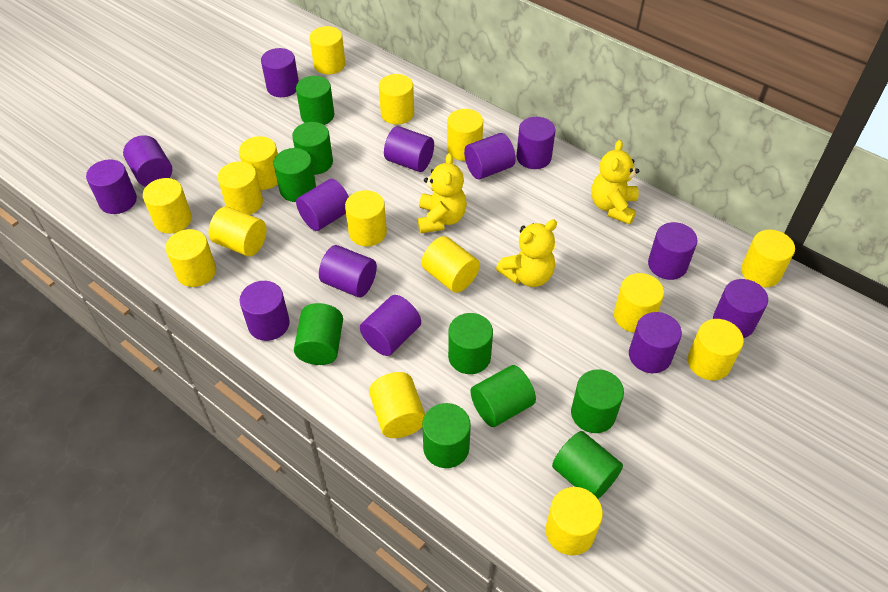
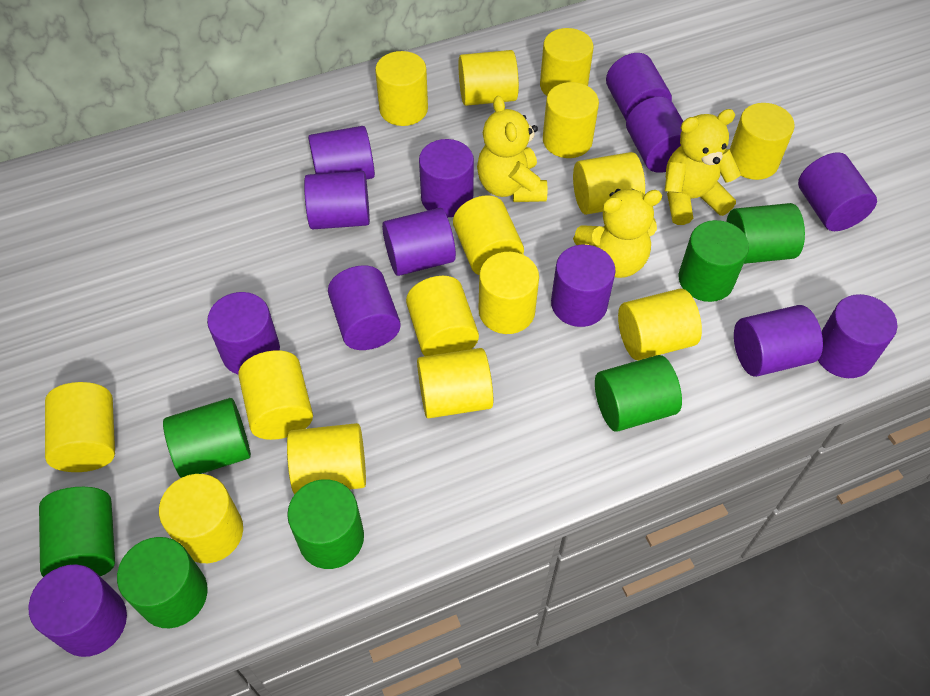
green cylinder: 9 -> 7

